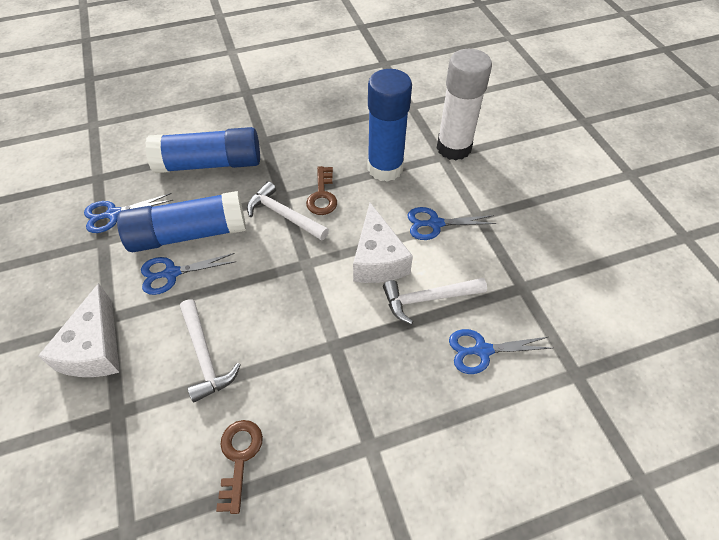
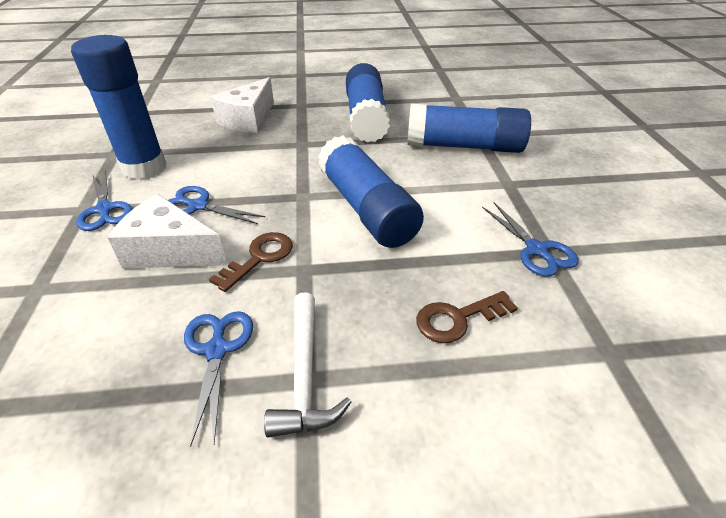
blue glue stick: 3 -> 4
white glue stick: 1 -> 0
white hammer: 3 -> 1

